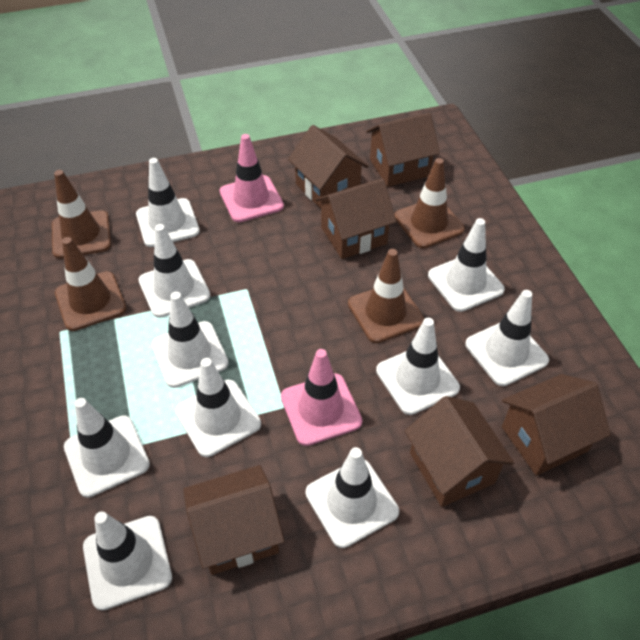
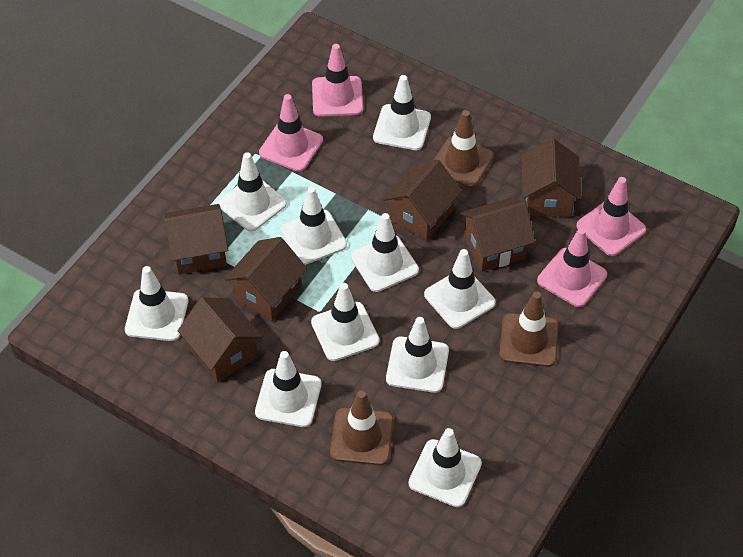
brown traffic cone: 4 -> 3
pink traffic cone: 2 -> 4

